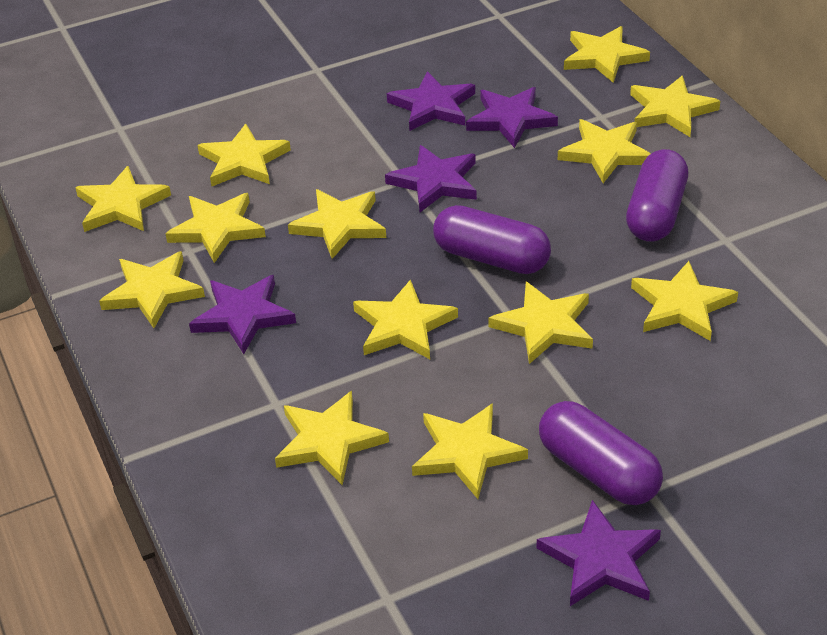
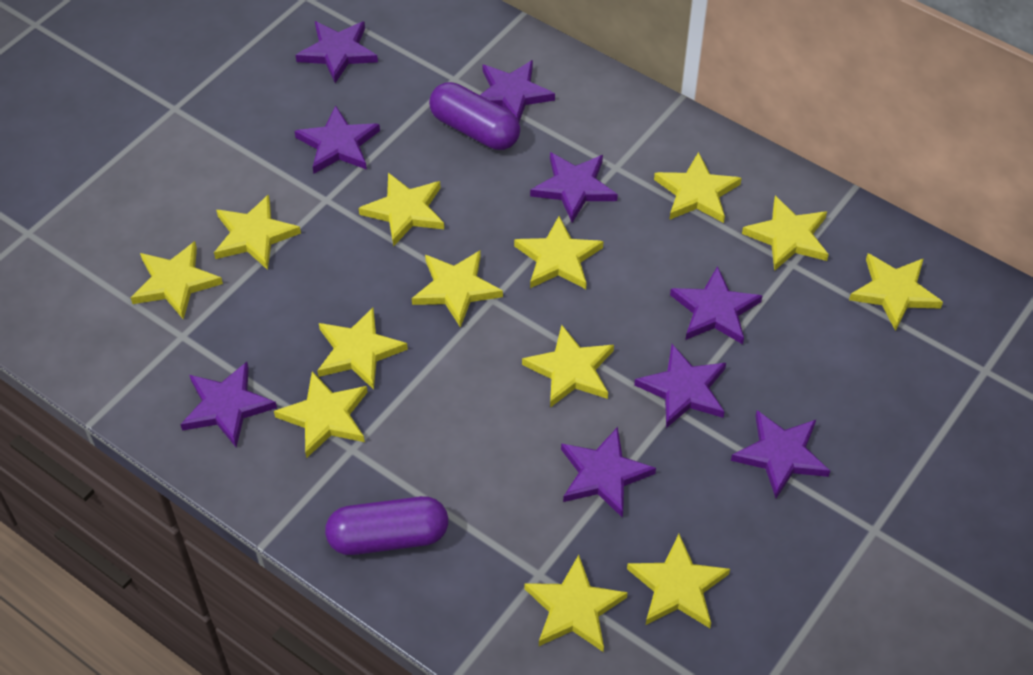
purple capsule: 3 -> 2
purple star: 5 -> 9

